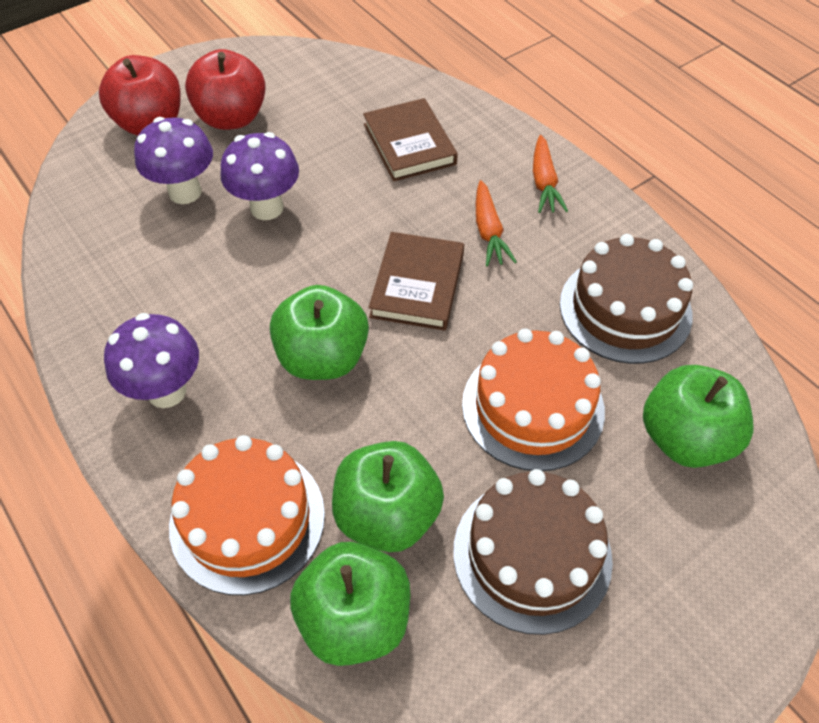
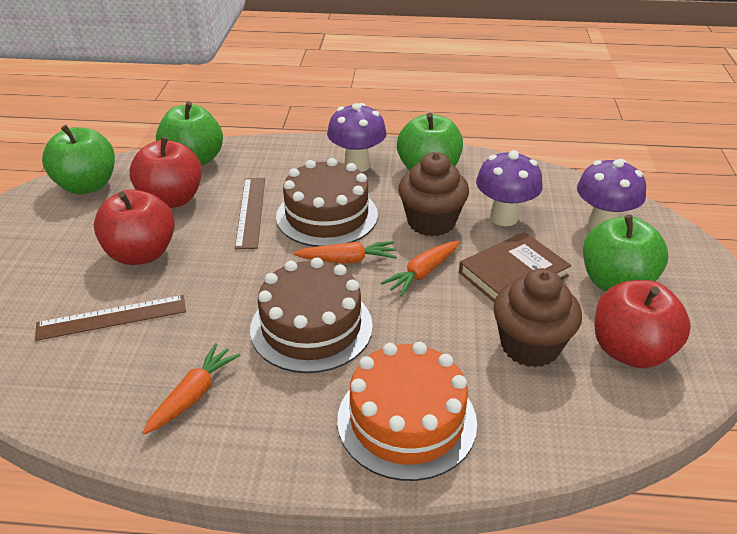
brown book: 2 -> 1
brown cupcake: 0 -> 2
brown ruler: 0 -> 2
orange cake: 2 -> 1
orange carrot: 2 -> 3
red apple: 2 -> 3

